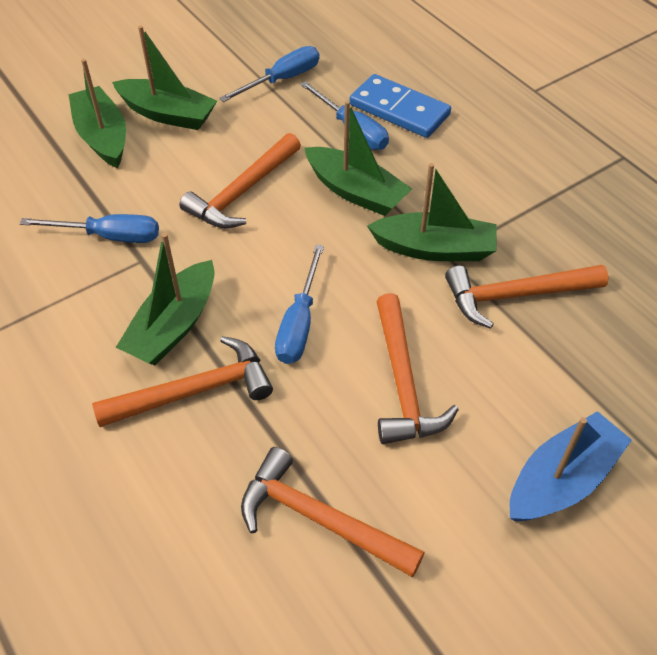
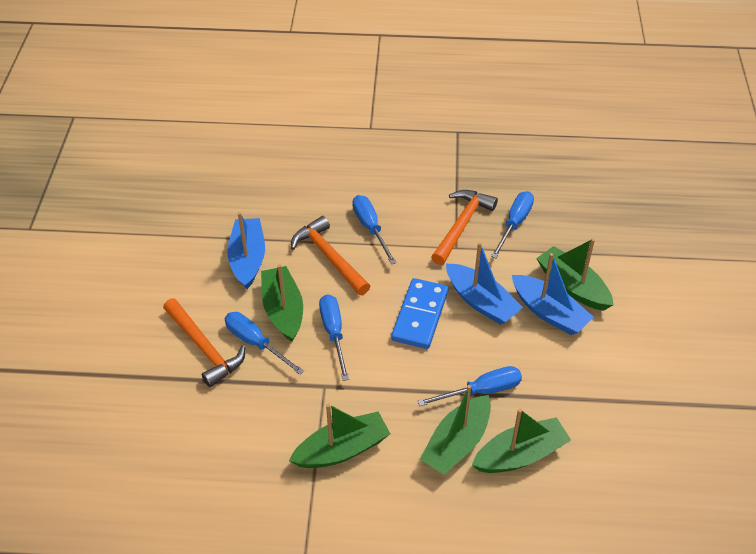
blue boat: 1 -> 3
blue screwdriver: 4 -> 5
orange hammer: 5 -> 3

